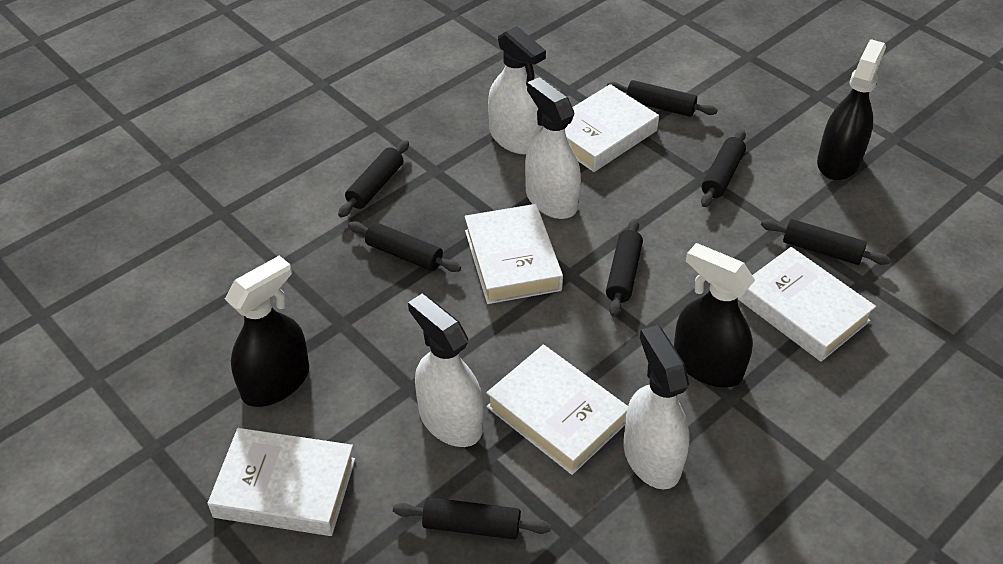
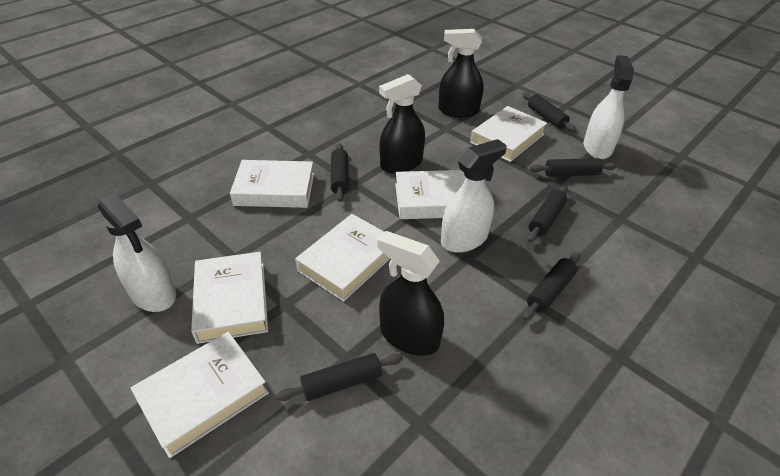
black rolling pin: 7 -> 6
white book: 5 -> 6
white spray bottle: 4 -> 3

